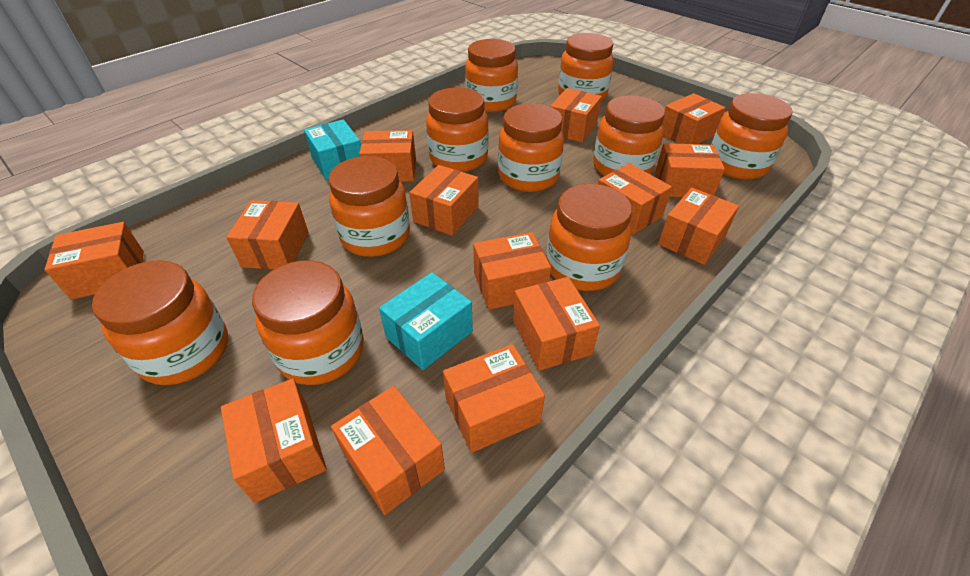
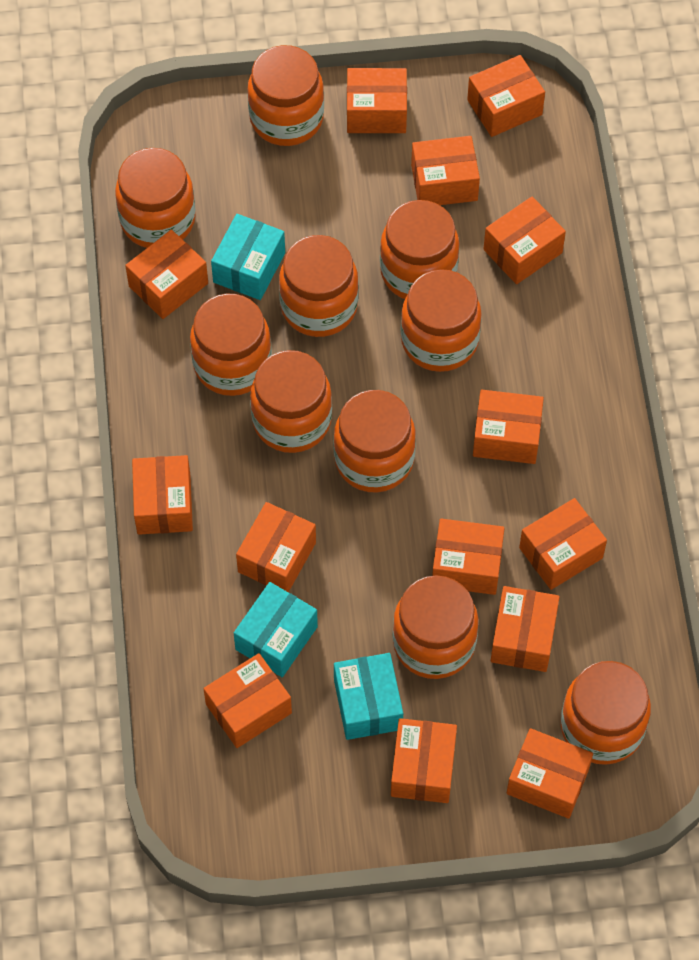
turquoise box: 2 -> 3

